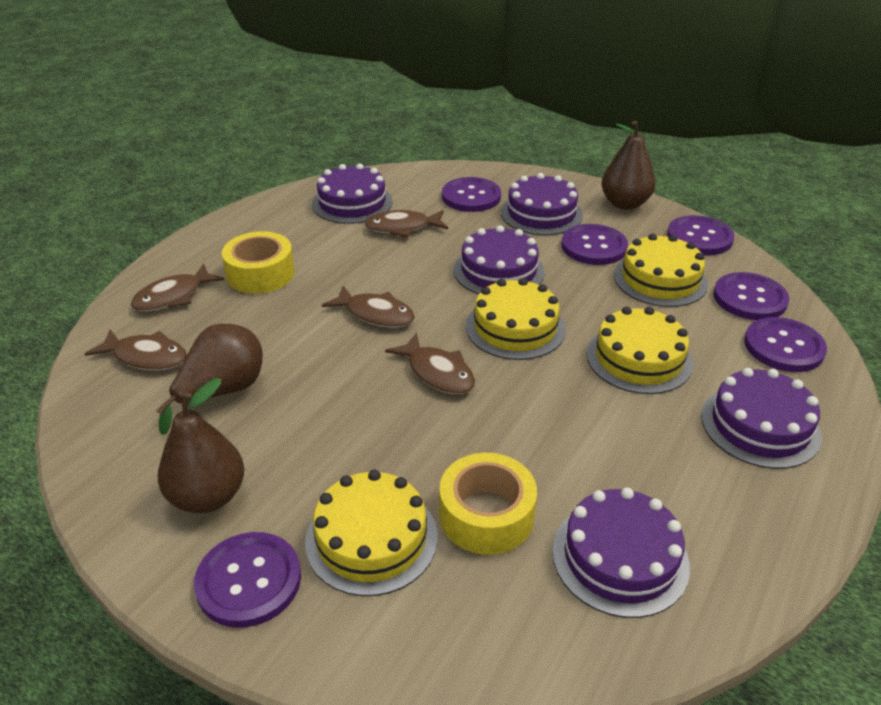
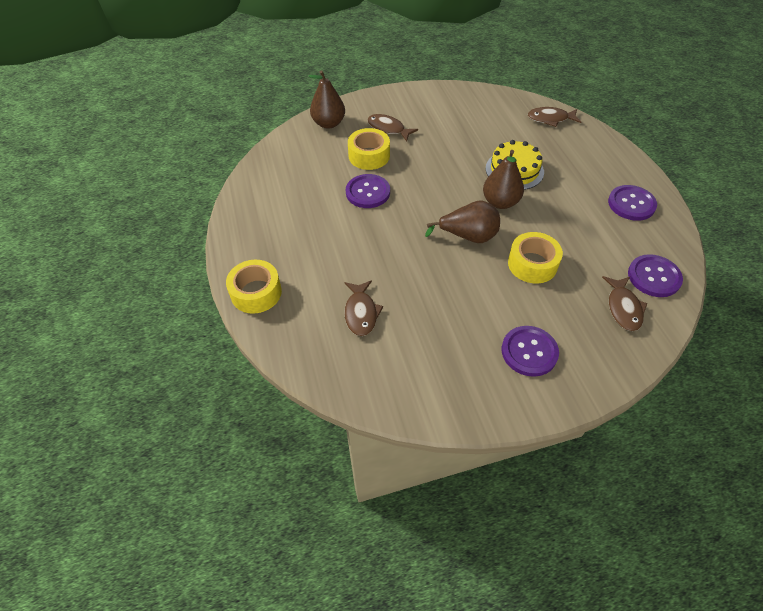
brown fish: 5 -> 4
purple button: 6 -> 4
purple cake: 5 -> 0
yellow cake: 4 -> 1
yellow tape: 2 -> 3

